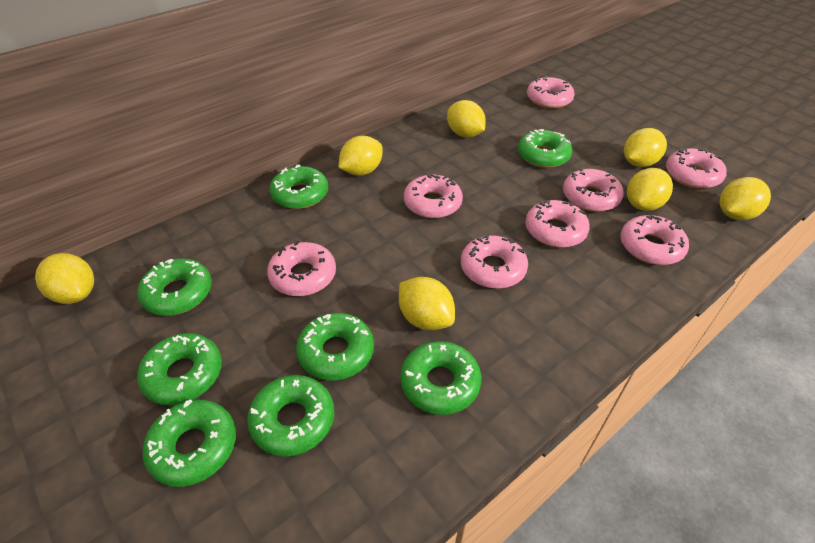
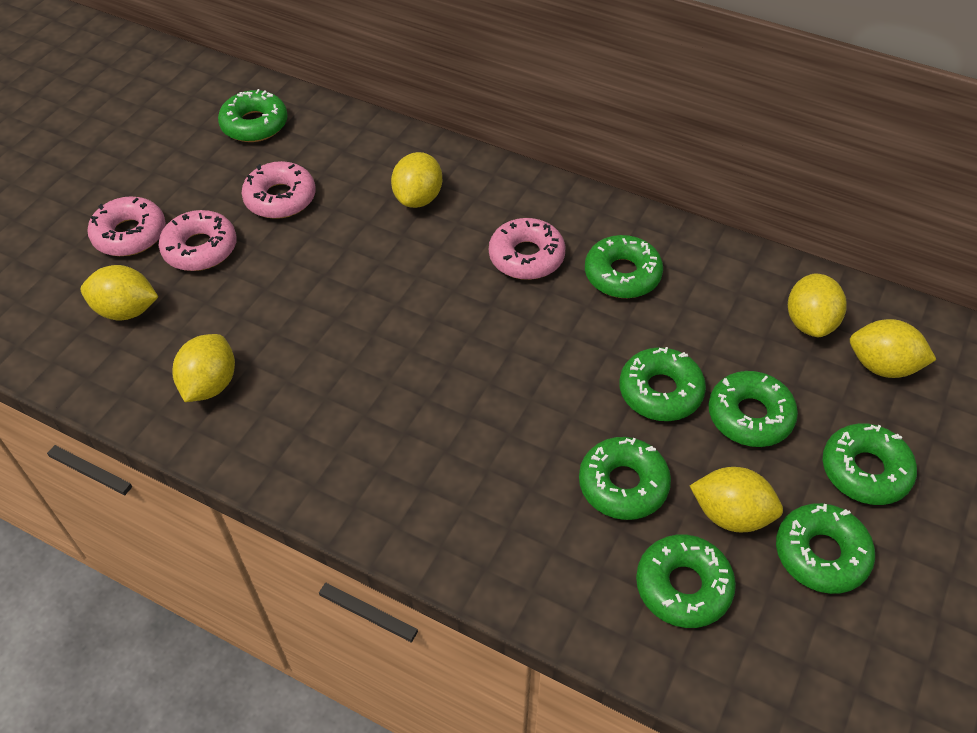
pink donut: 8 -> 4
yellow lemon: 7 -> 6

